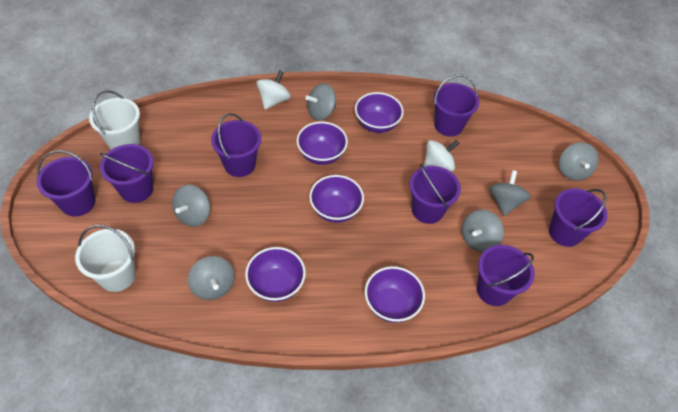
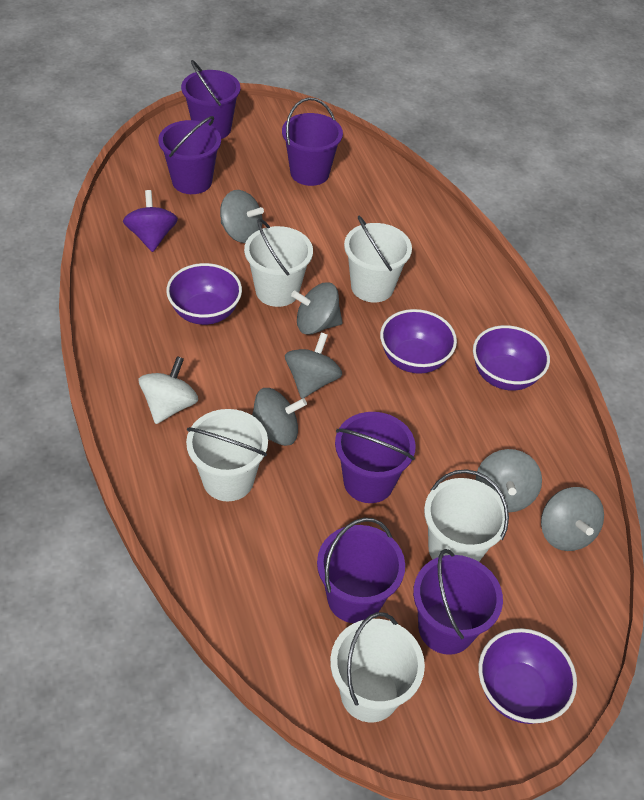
purple bowl: 5 -> 4
purple bucket: 7 -> 6
purple spinning top: 0 -> 1
white bucket: 2 -> 5
white spinning top: 2 -> 1

